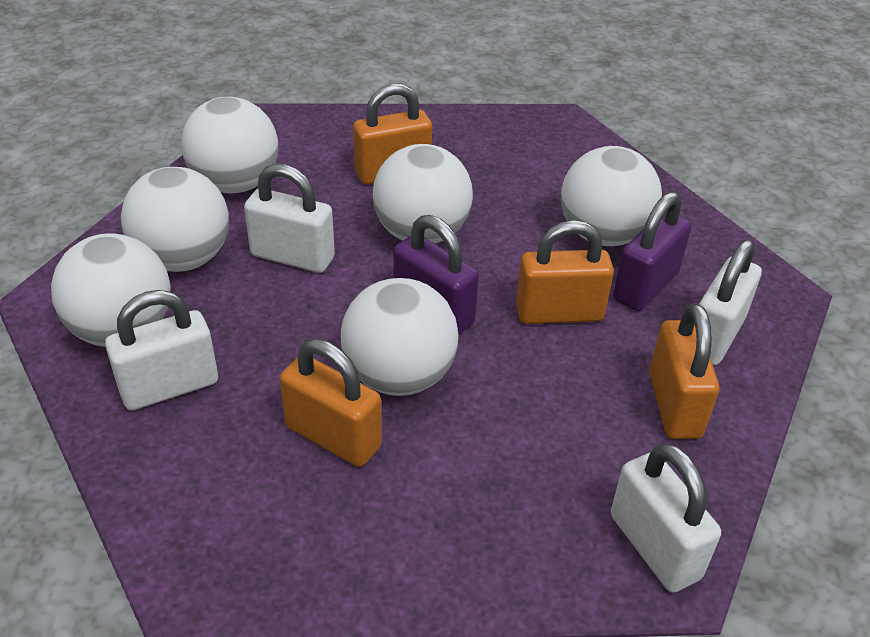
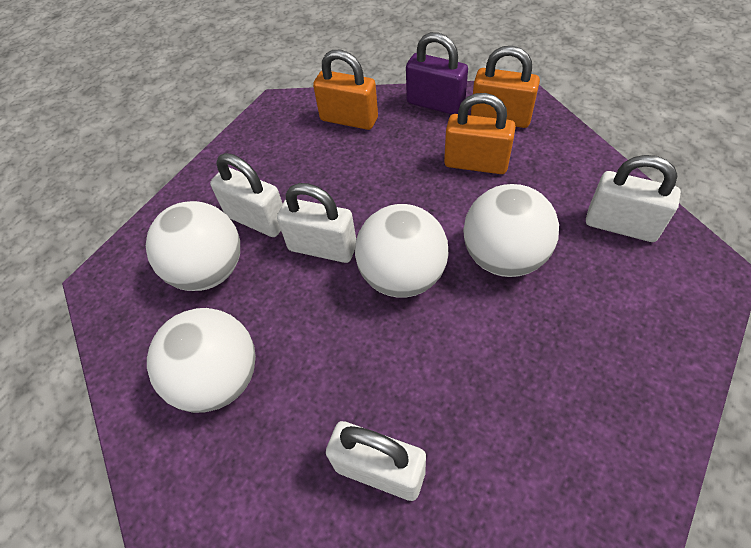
orange padlock: 4 -> 3
purple padlock: 2 -> 1
white ball: 6 -> 4

